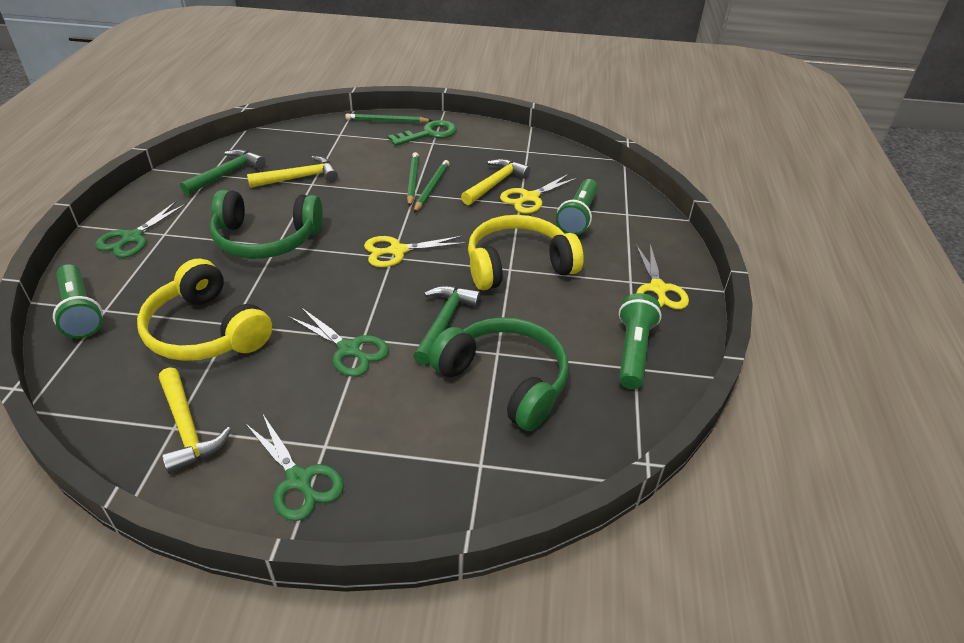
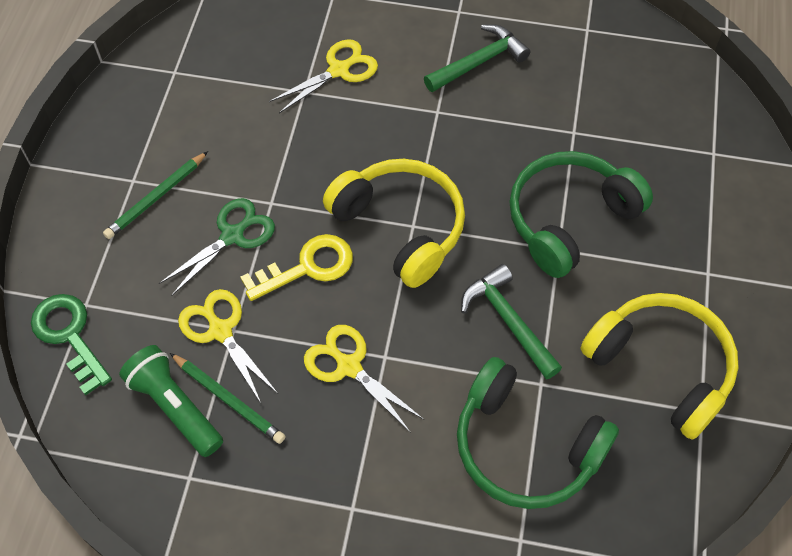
green flashlight: 3 -> 1
green pencil: 3 -> 2
green scissors: 3 -> 1
yellow hammer: 3 -> 0
yellow key: 0 -> 1

